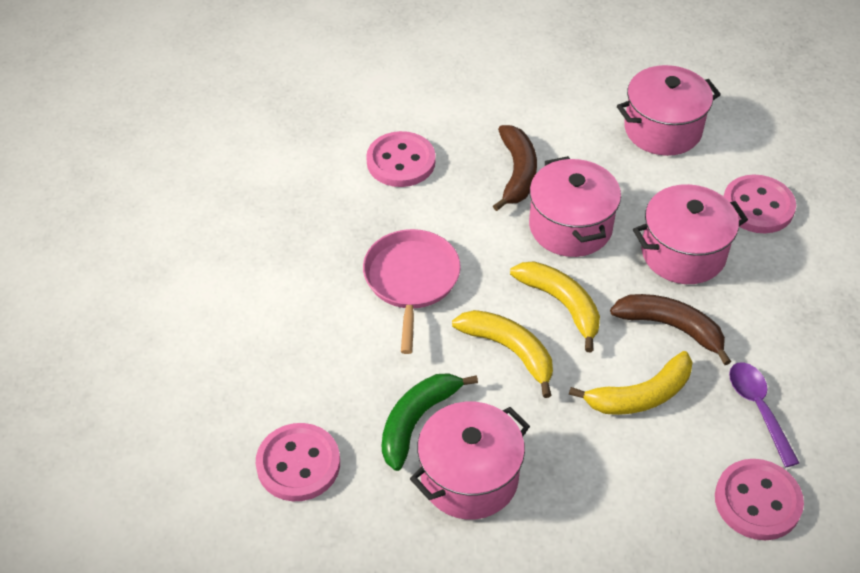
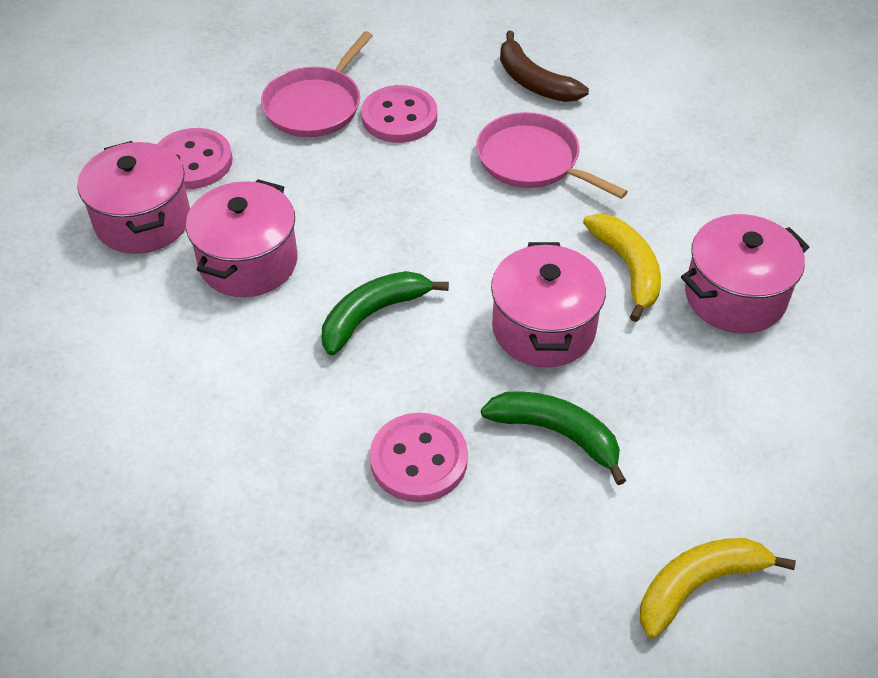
brown banana: 2 -> 1
green banana: 1 -> 2
pink button: 4 -> 3
pink pan: 1 -> 2
purple spoon: 1 -> 0
yellow banana: 3 -> 2

